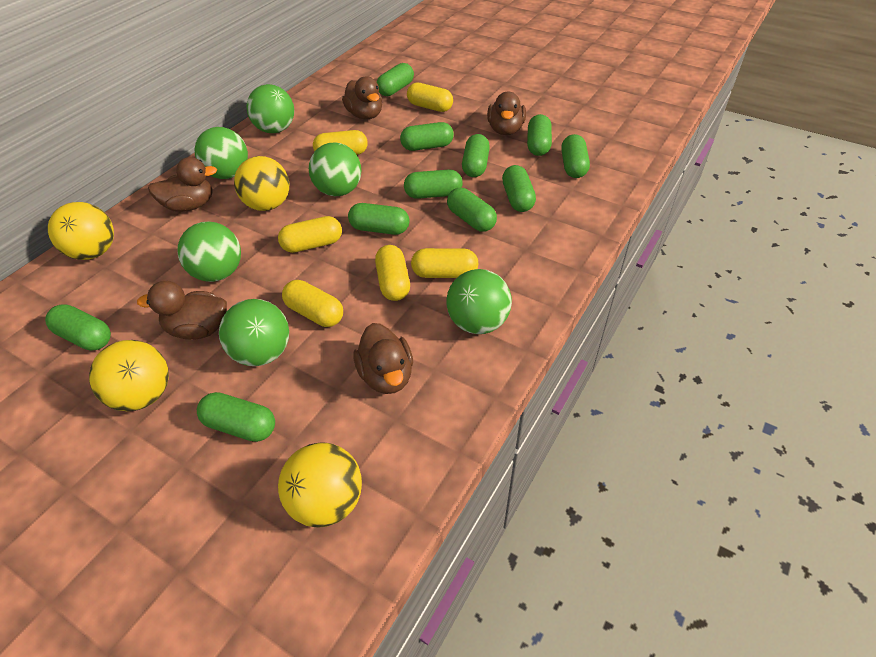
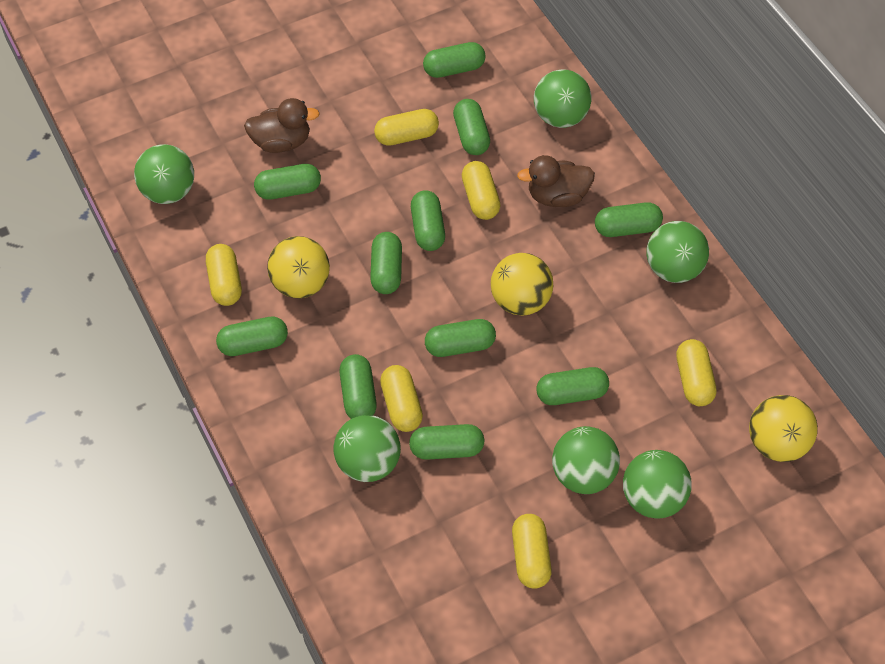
brown duck: 5 -> 2
yellow ball: 4 -> 3

